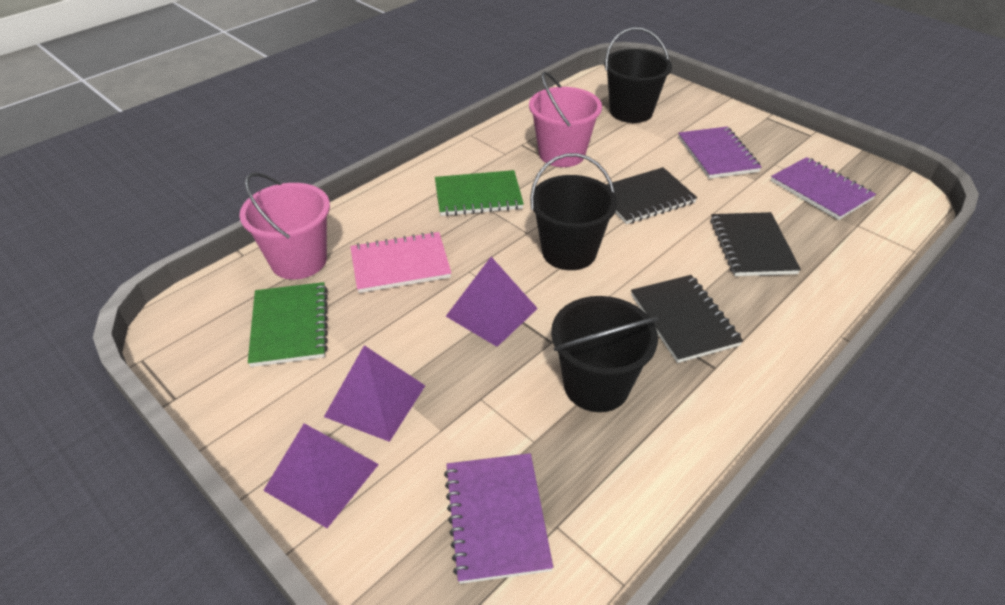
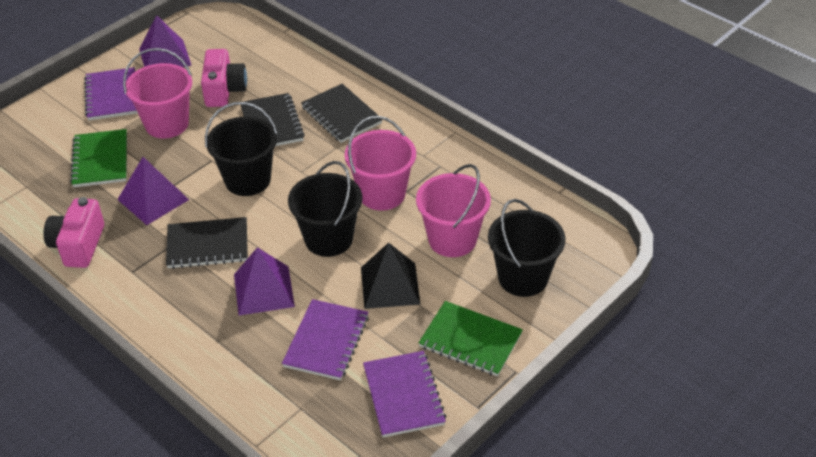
black pyramid: 0 -> 1
pink bucket: 2 -> 3
pink camera: 0 -> 2
pink notebook: 1 -> 0

